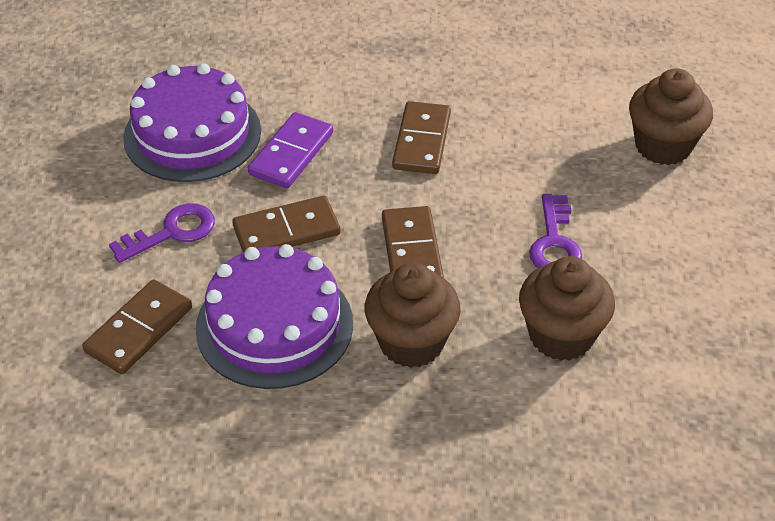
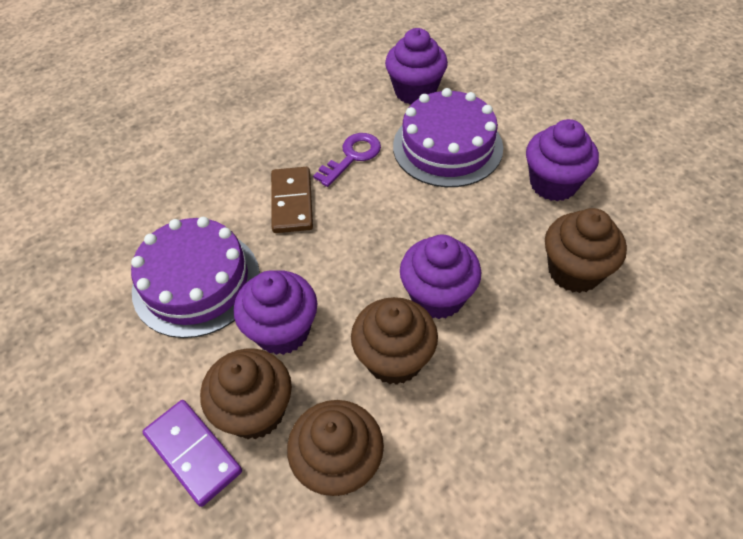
brown cupcake: 3 -> 4
brown domino: 4 -> 1
purple cupcake: 0 -> 4
purple key: 2 -> 1

